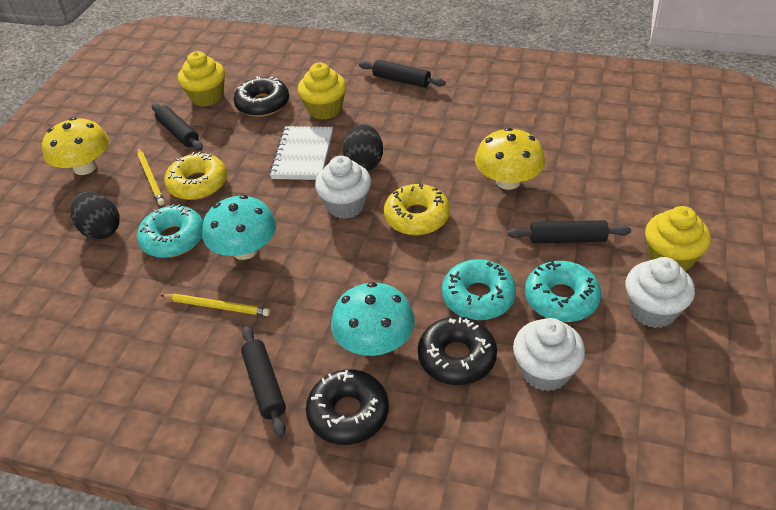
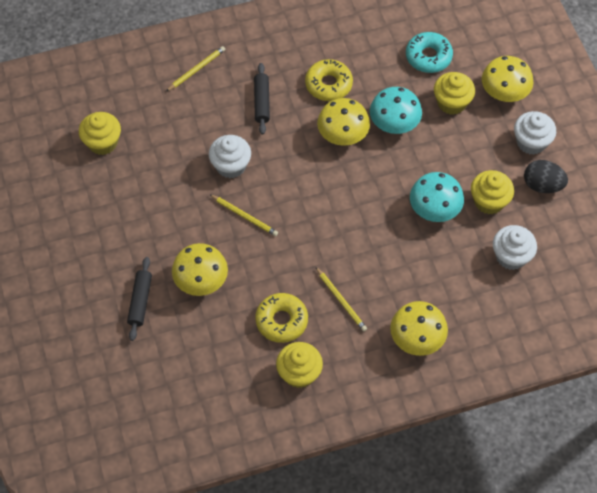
black donut: 3 -> 0
black egg: 2 -> 1
black rolling pin: 4 -> 2
turquoise donut: 3 -> 1
white notebook: 1 -> 0
yellow cupcake: 3 -> 4
yellow mushroom: 2 -> 4
yellow pencil: 2 -> 3

